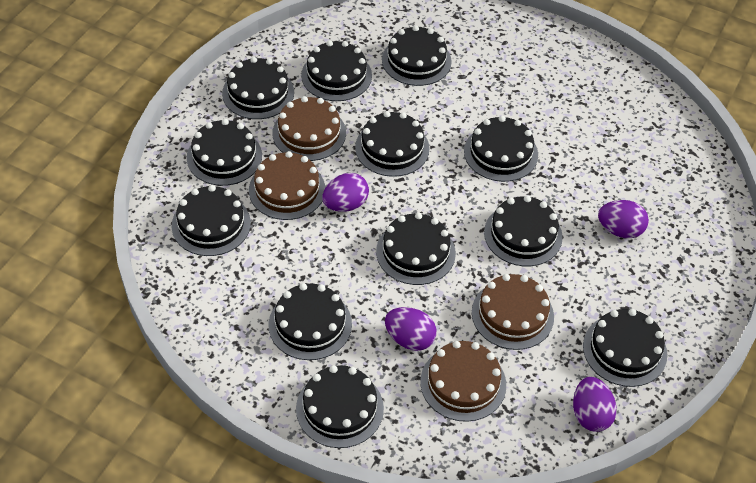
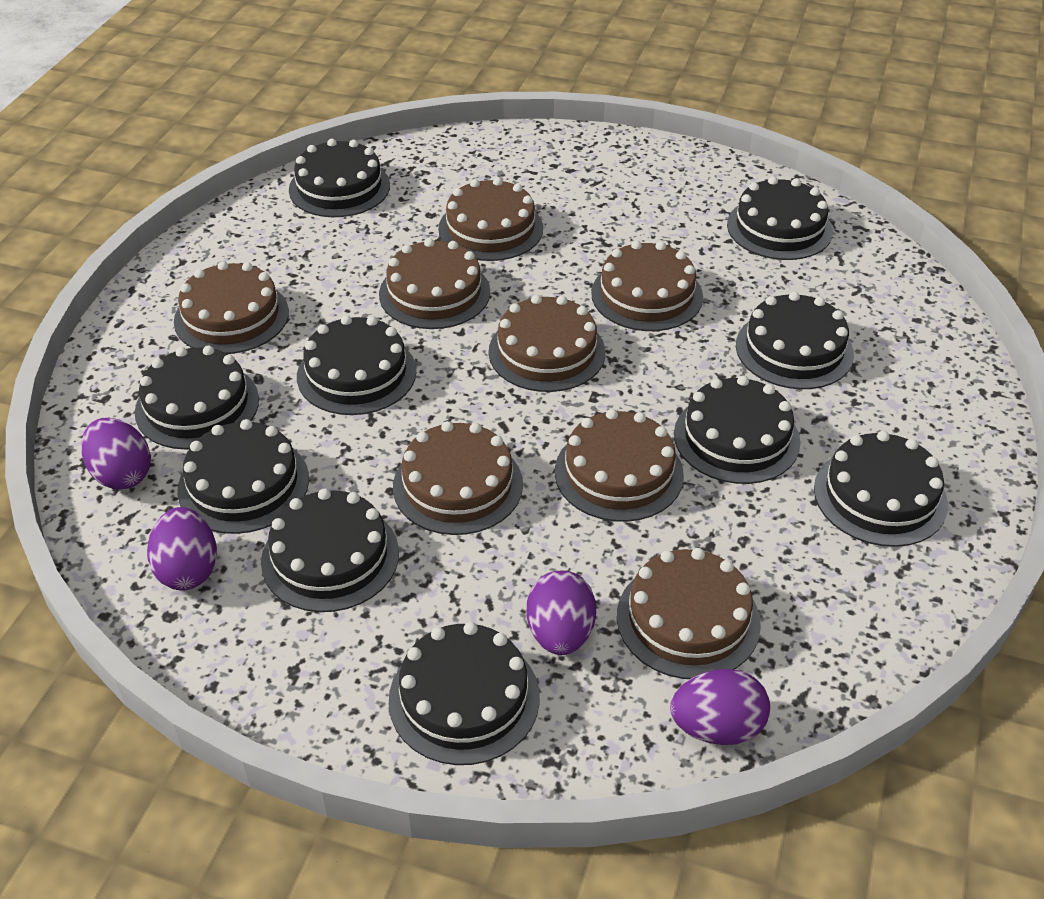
black cake: 12 -> 10
brown cake: 4 -> 8

